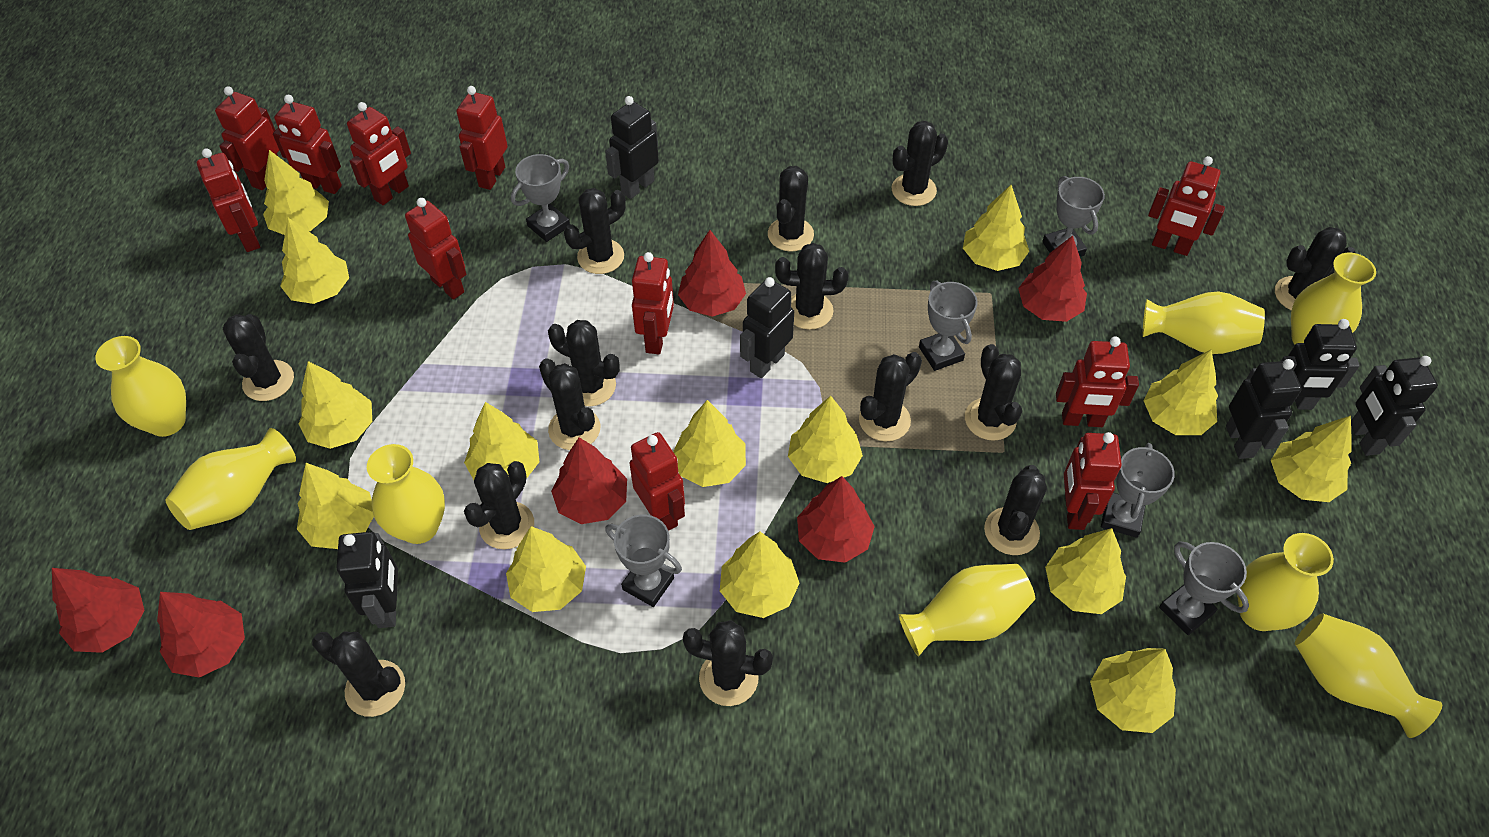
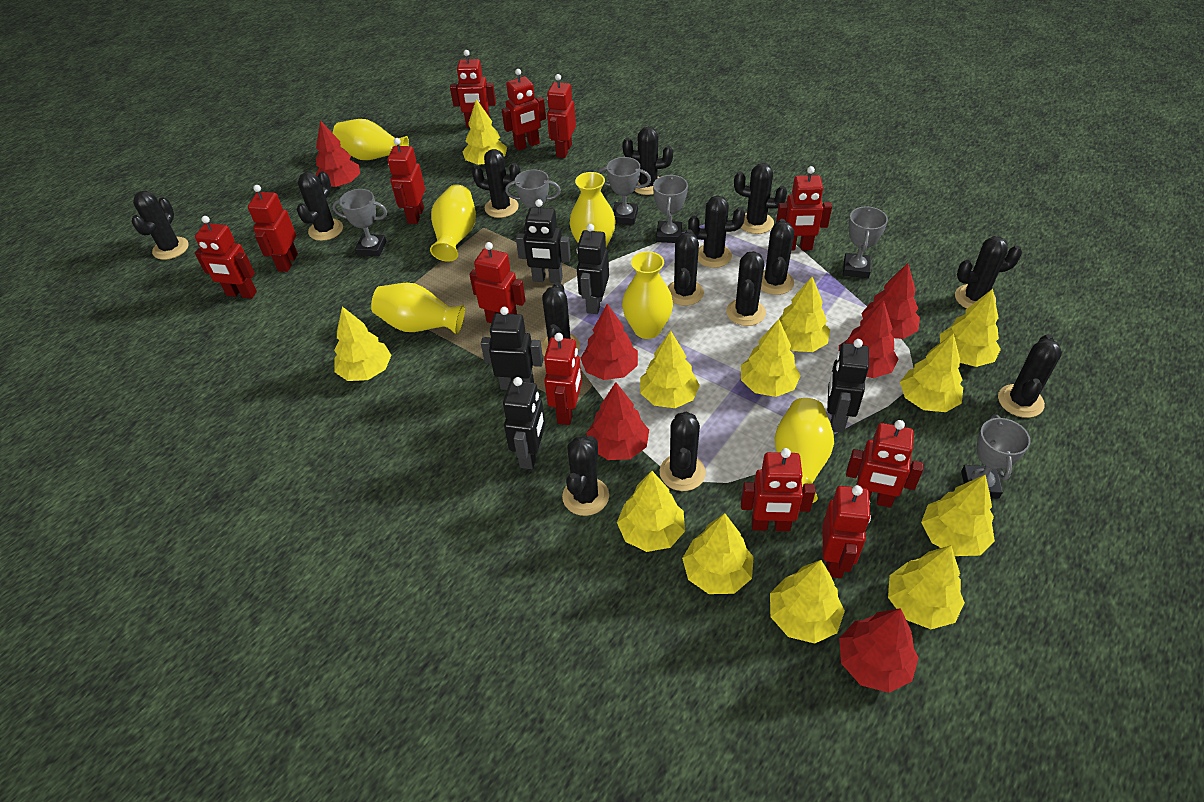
black robot: 6 -> 5
red robot: 11 -> 12
yellow tree: 14 -> 12
yellow vase: 8 -> 6

